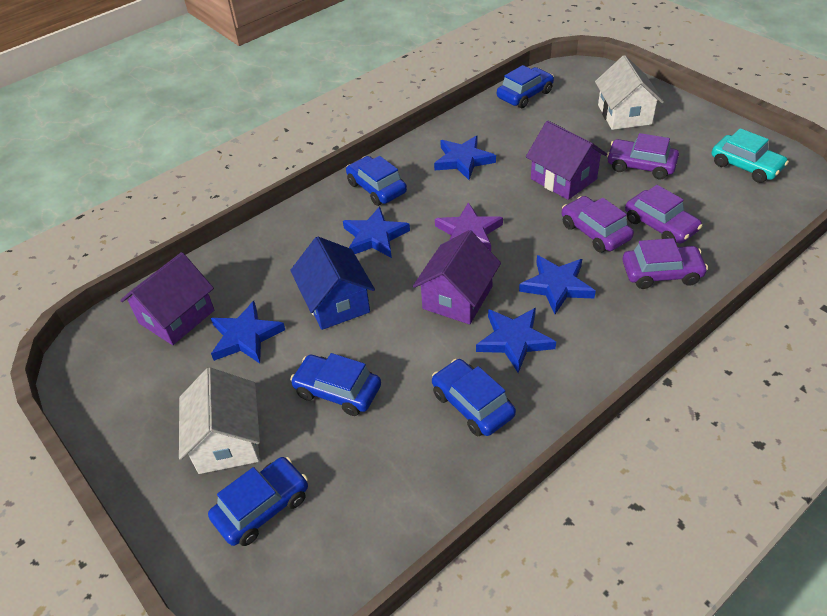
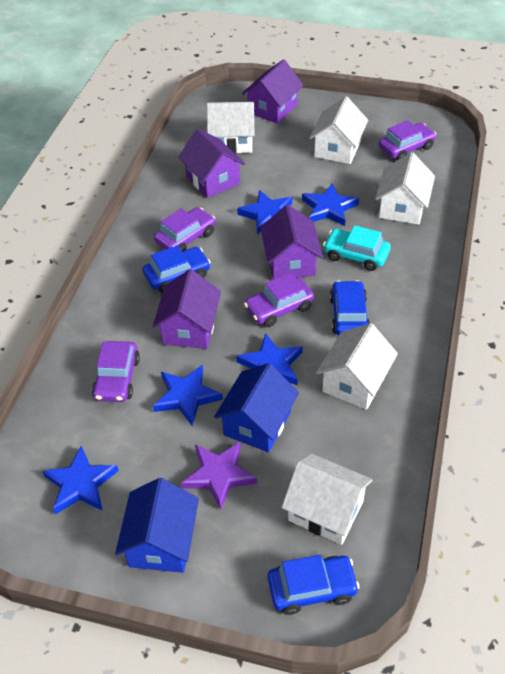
blue car: 5 -> 3
blue house: 1 -> 2
purple house: 3 -> 4
white house: 2 -> 5

